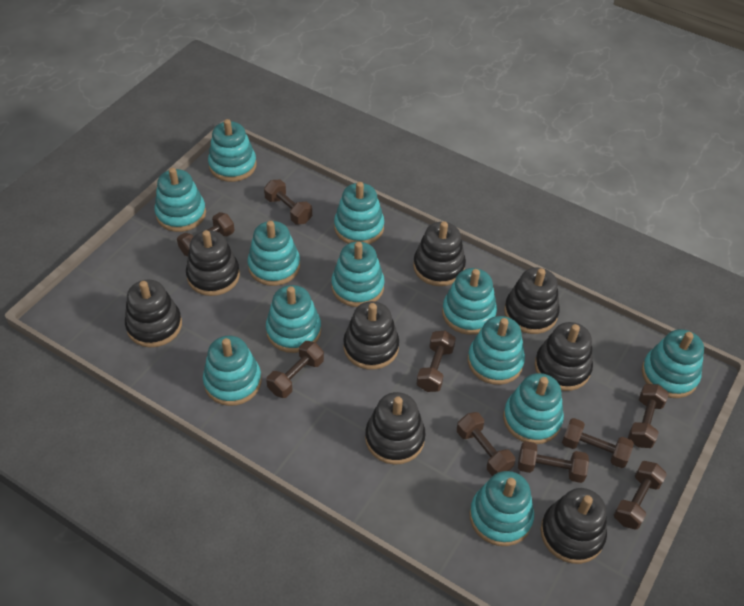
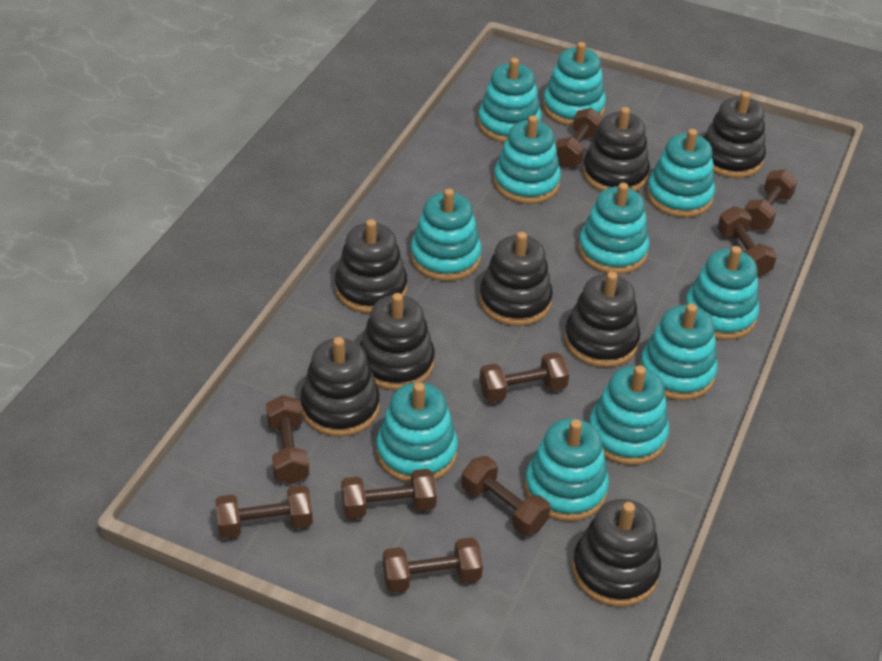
turquoise stacking toy: 12 -> 11

